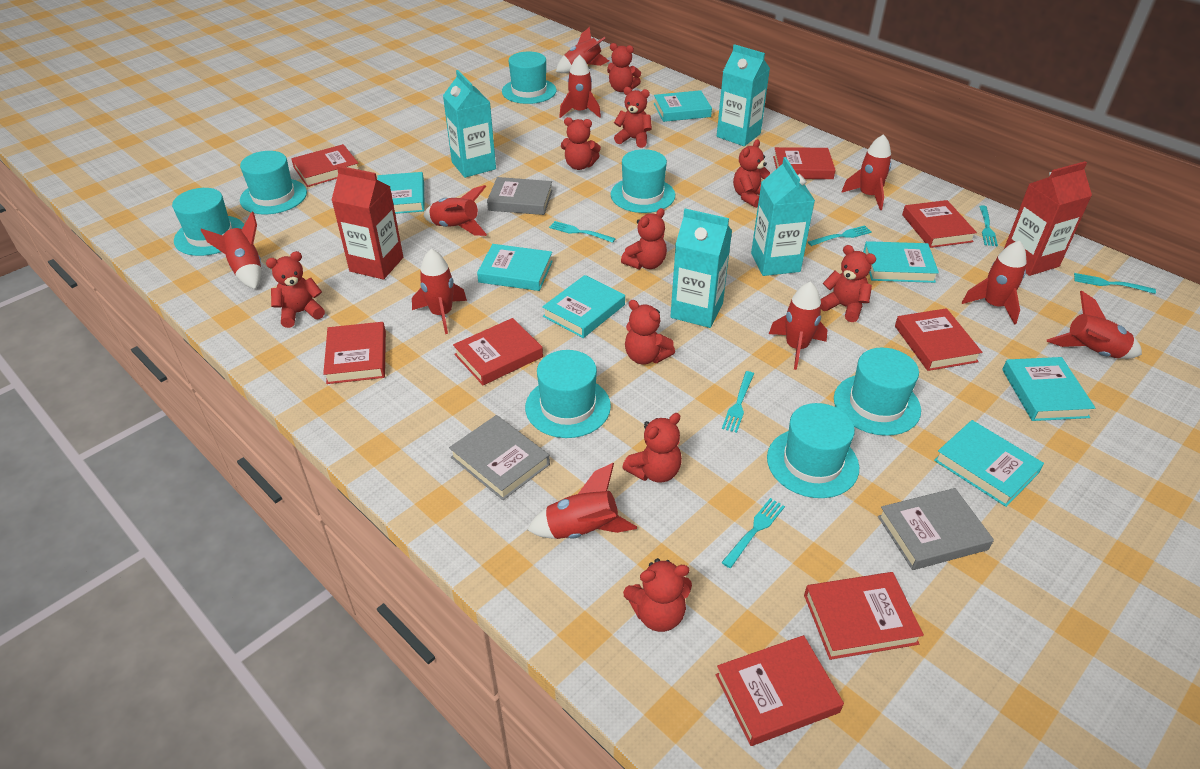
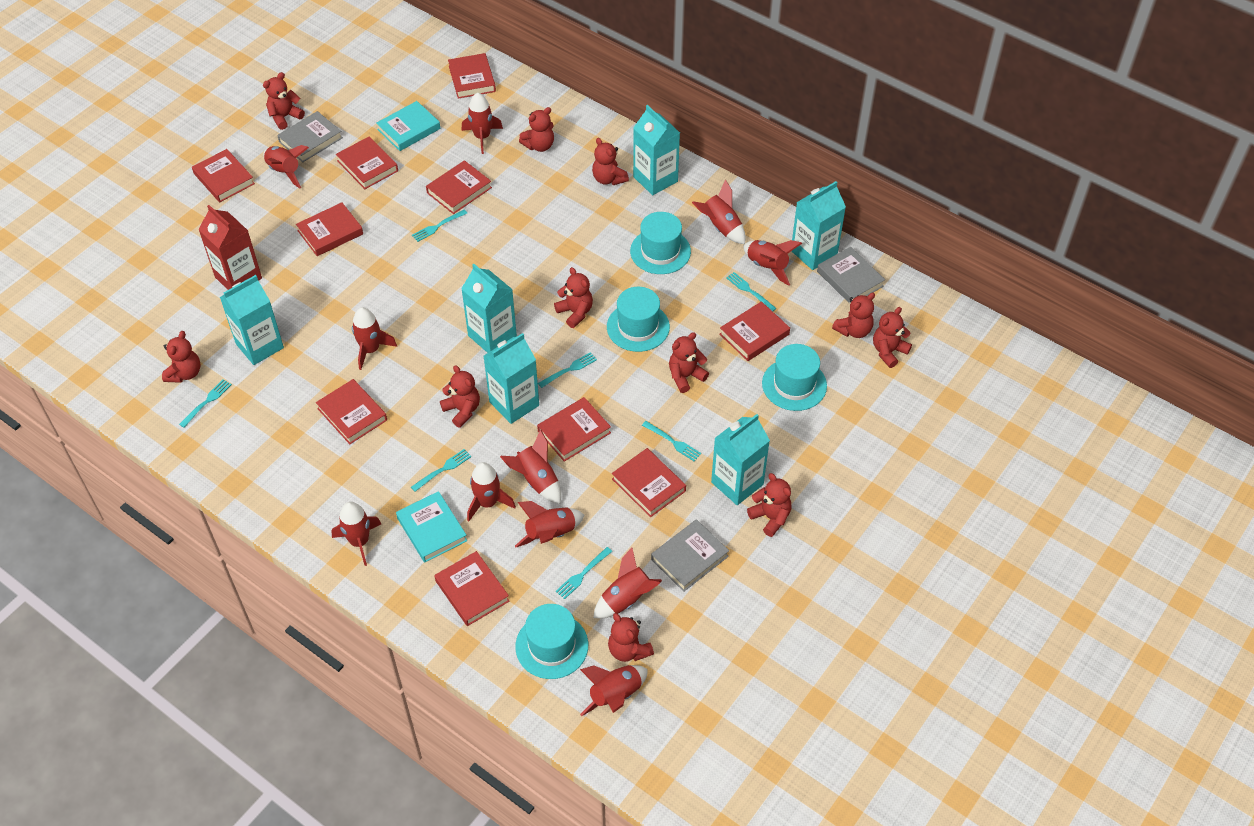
red book: 8 -> 10
red carton: 2 -> 1
red rocket: 10 -> 11
red teddy bear: 10 -> 11
turquoise book: 7 -> 2
turquoise carton: 4 -> 6
turquoise fork: 6 -> 7
turquoise hat: 7 -> 4

